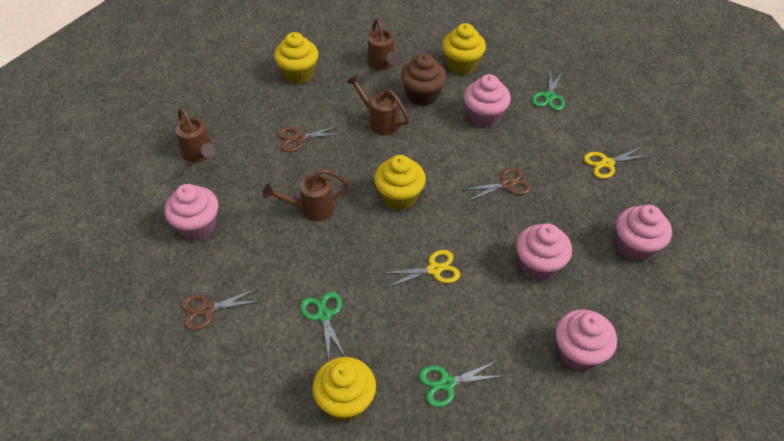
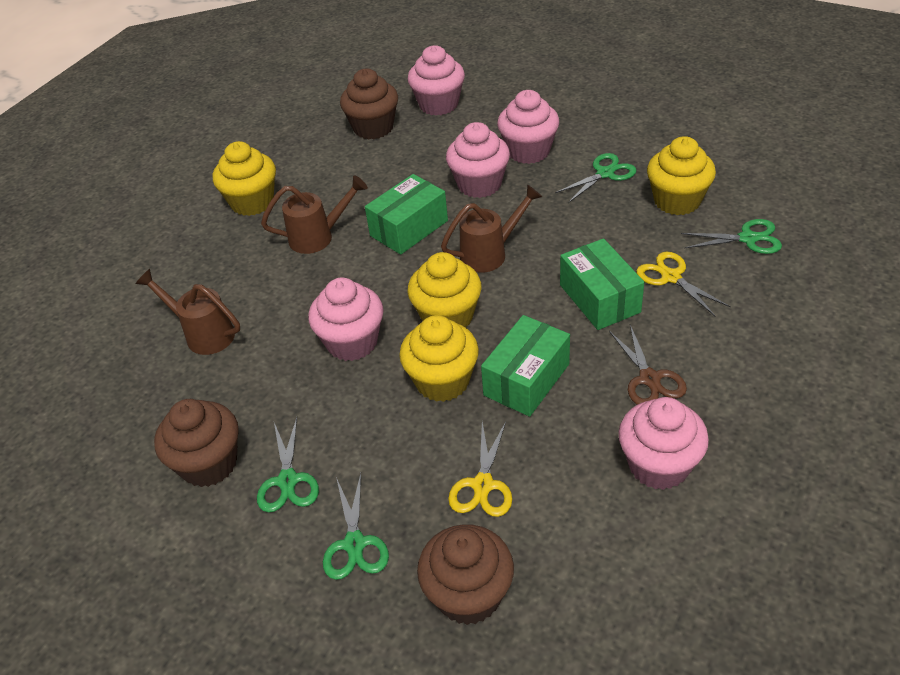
brown cupcake: 1 -> 3
brown scissors: 3 -> 1
brown watering can: 4 -> 3
green box: 0 -> 3
green scissors: 3 -> 4

